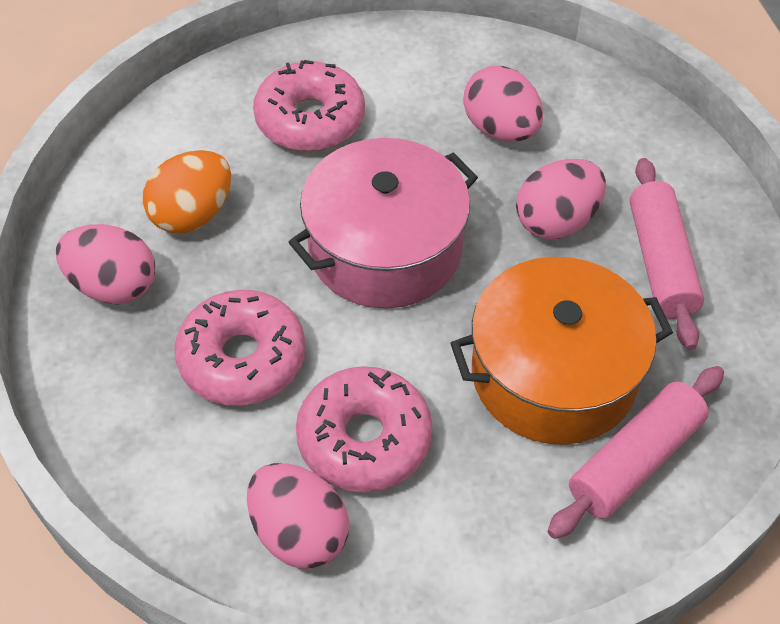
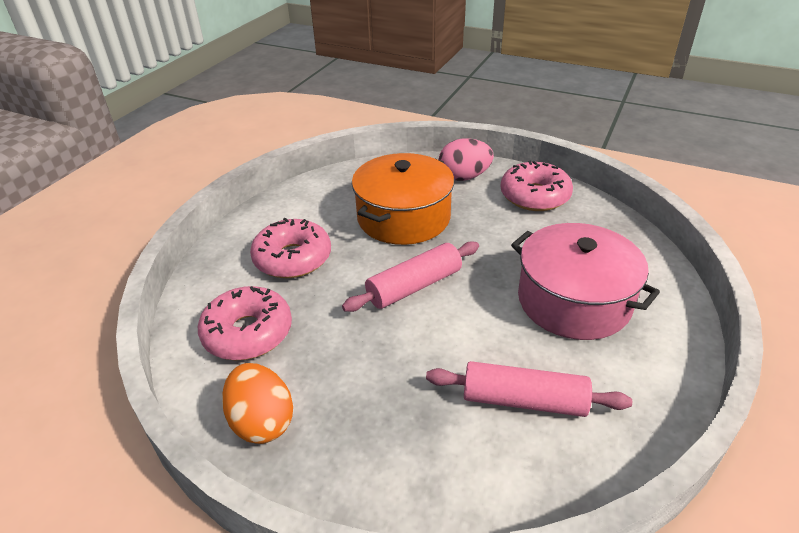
pink egg: 4 -> 1

